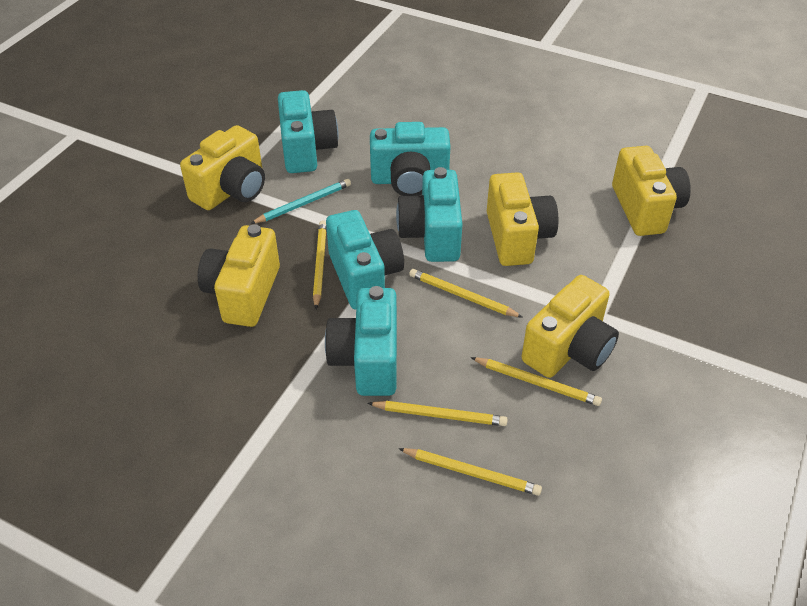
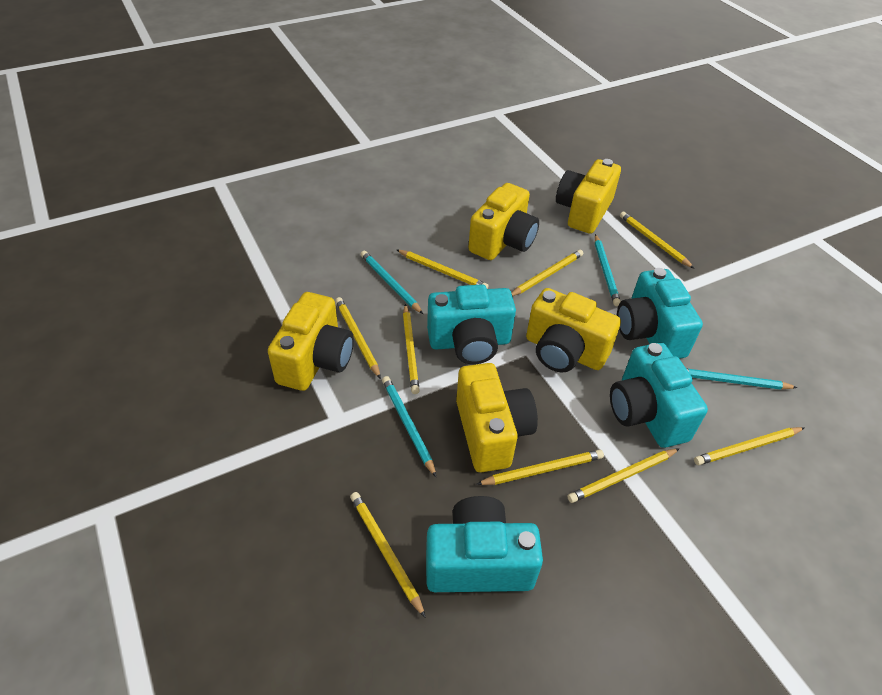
turquoise camera: 5 -> 4
turquoise pencil: 1 -> 4
yellow pencil: 5 -> 9

